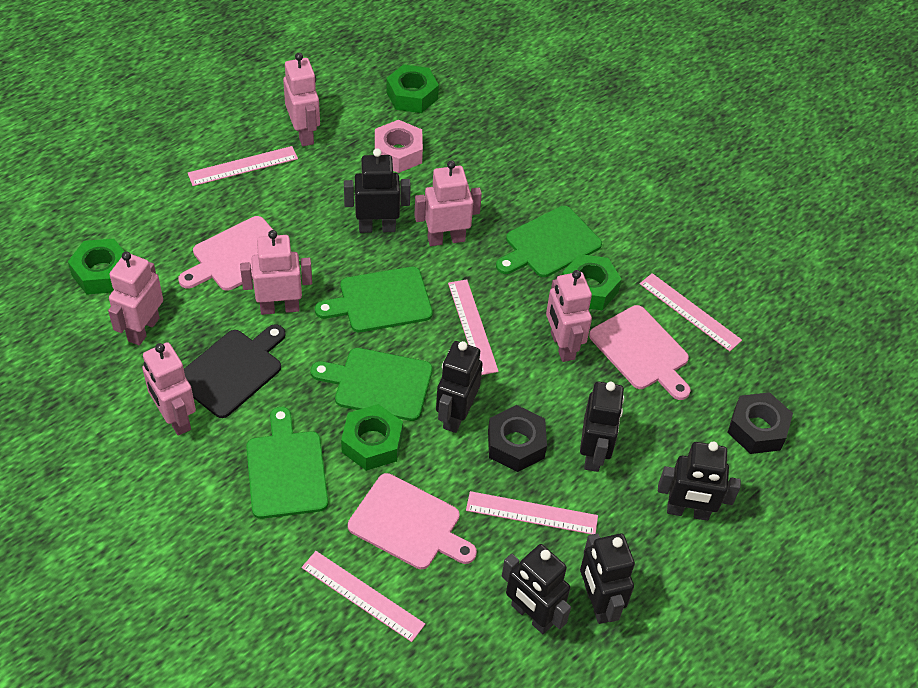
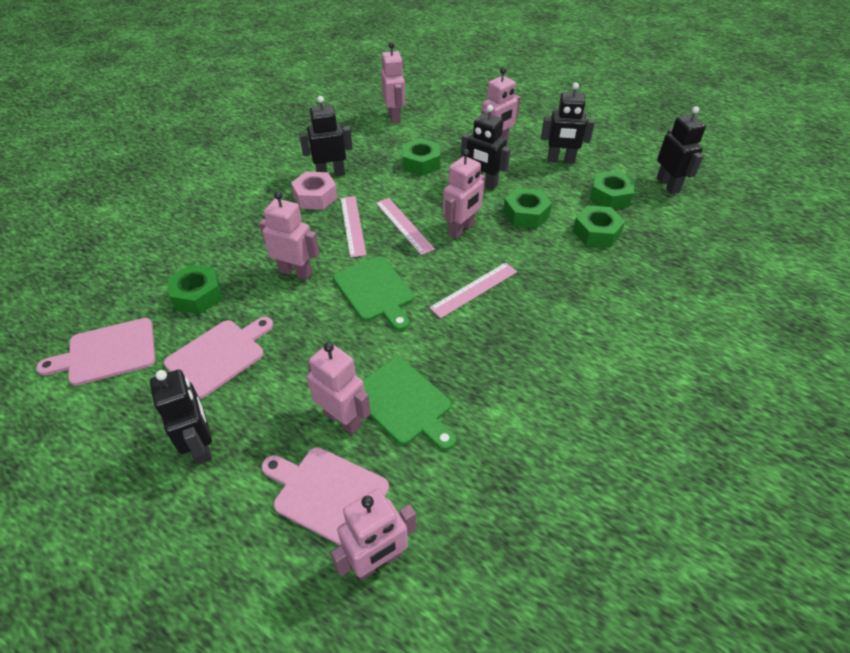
black cutting board: 1 -> 0
black nut: 2 -> 0
black robot: 6 -> 5
green cutting board: 4 -> 2
green nut: 4 -> 5
pink ruler: 5 -> 3

